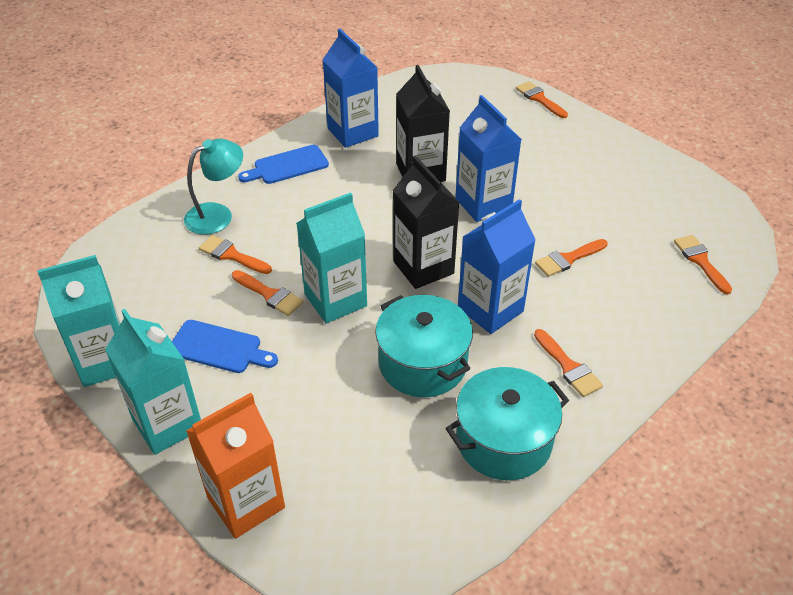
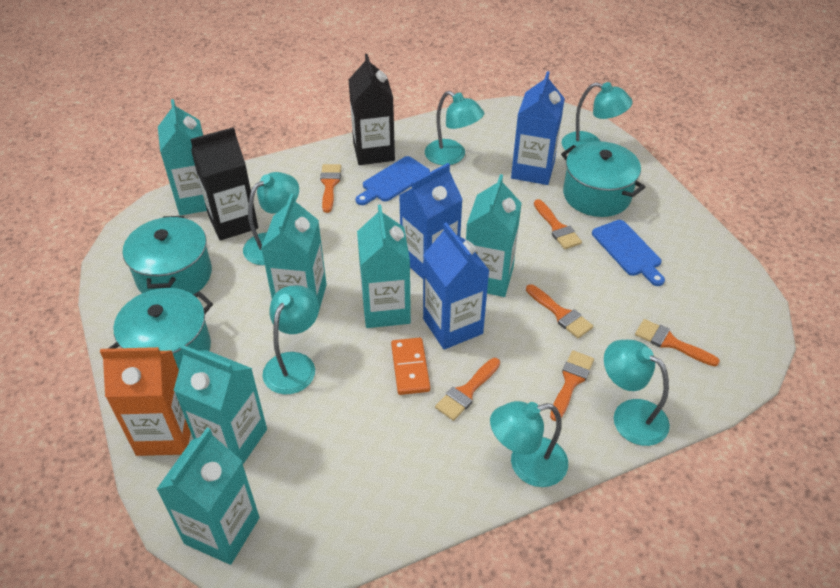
orange domino: 0 -> 1
turquoise carton: 3 -> 6
turquoise lamp: 1 -> 6
turquoise pot: 2 -> 3

